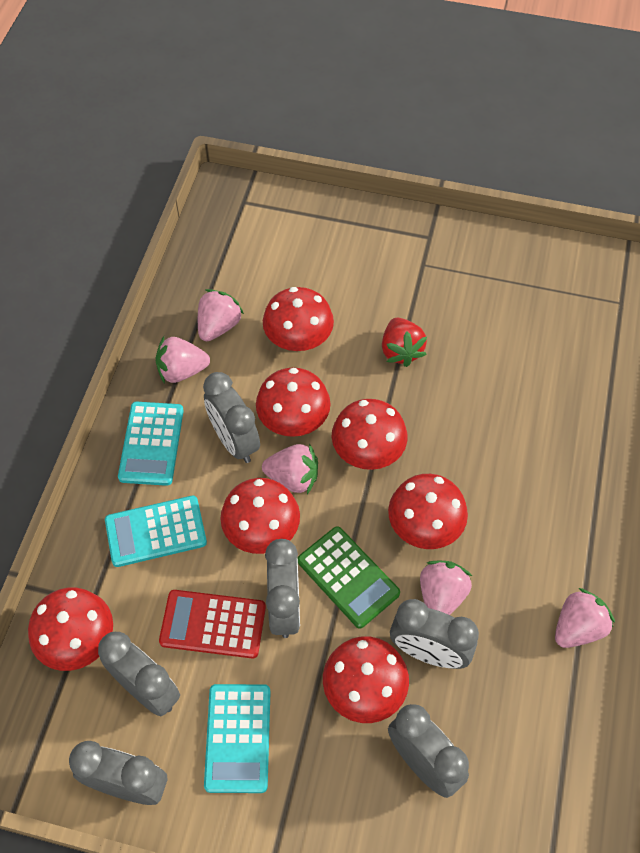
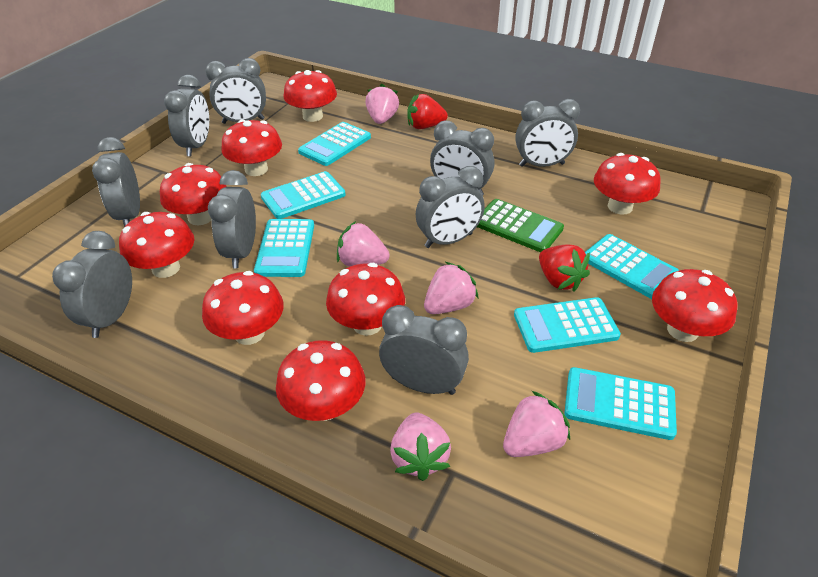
grey clock: 6 -> 9
red calculator: 1 -> 0
red mushroom: 7 -> 9
red strawberry: 1 -> 2
turquoise calculator: 3 -> 6

